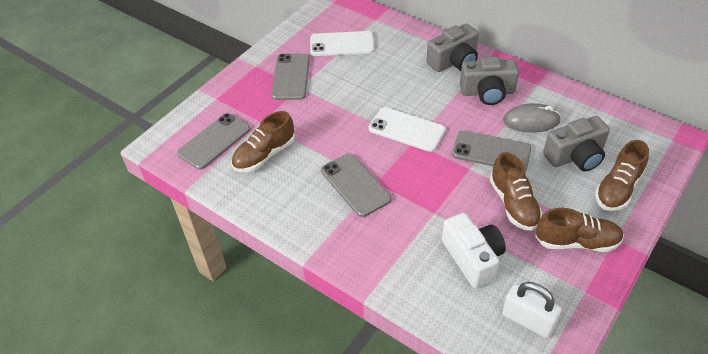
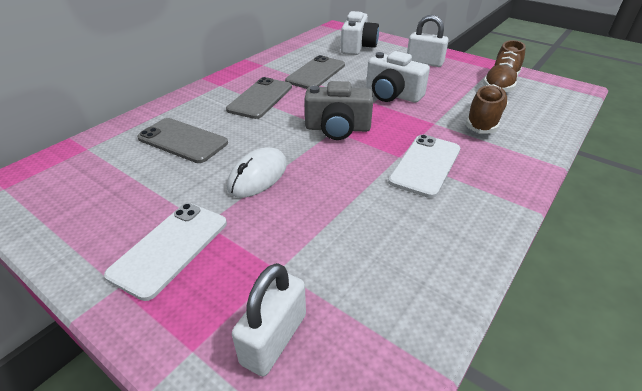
brown shoe: 4 -> 2
grey camera: 3 -> 1
grey mouse: 1 -> 0
grey phone: 4 -> 3
white camera: 1 -> 2
white mouse: 0 -> 1
white padlock: 1 -> 2

